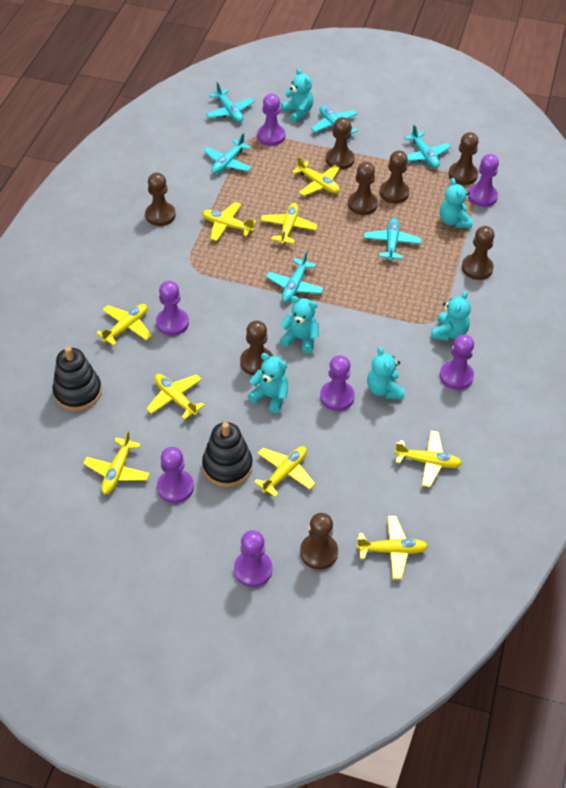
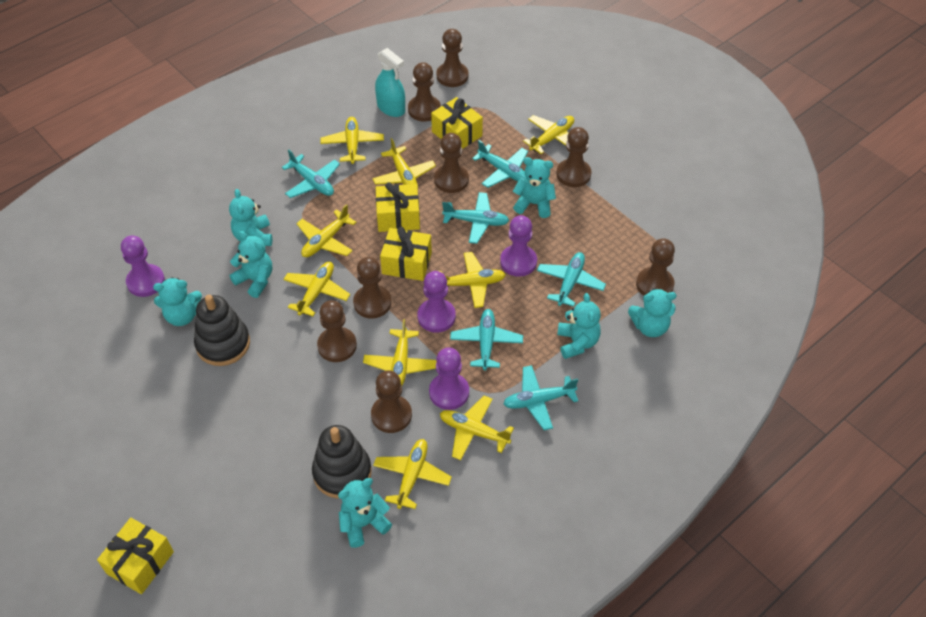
purple pawn: 7 -> 4
turquoise spray bottle: 0 -> 1
turquoise teddy bear: 6 -> 7
yellow gift: 0 -> 4

